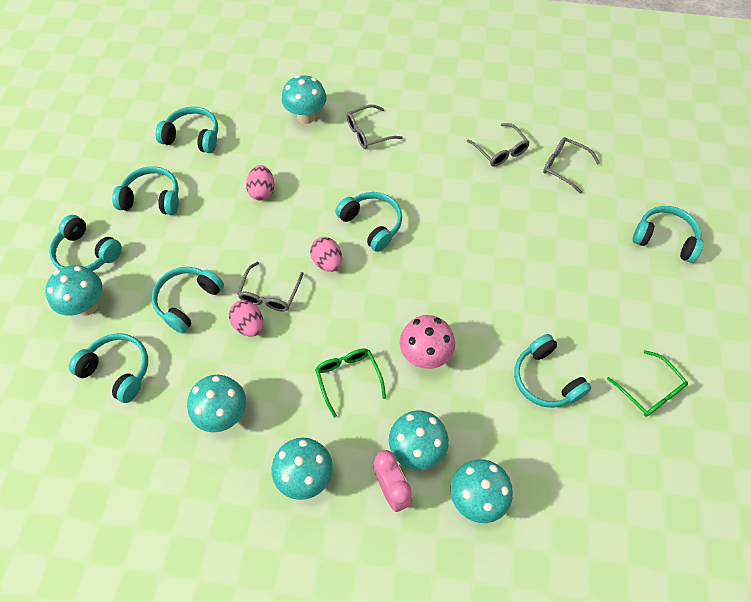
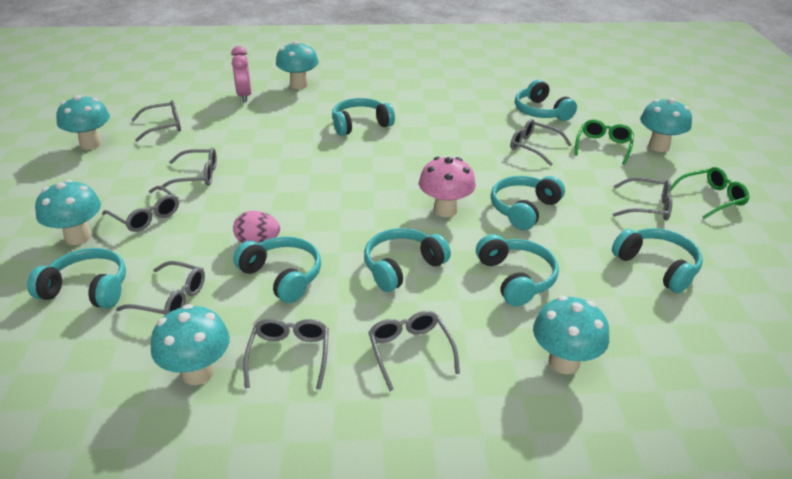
grey glasses: 4 -> 8
pink egg: 3 -> 1

